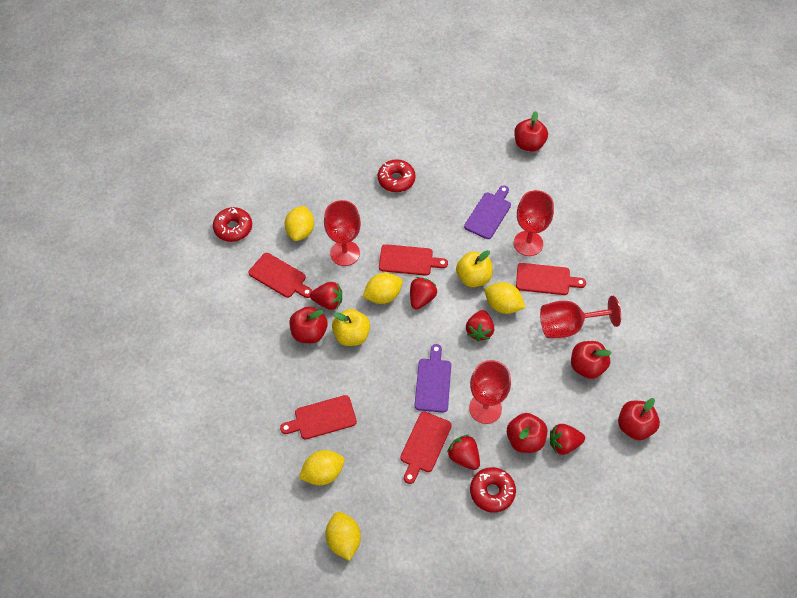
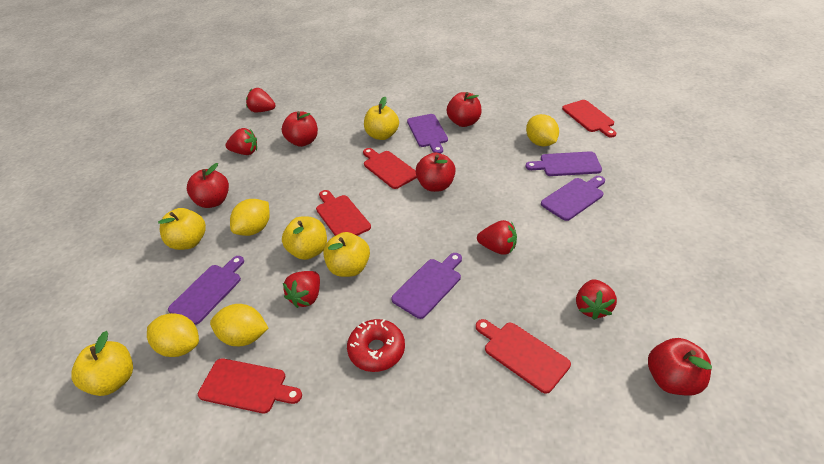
purple cutting board: 2 -> 5
red donut: 3 -> 1
red goblet: 4 -> 0
yellow apple: 2 -> 5
yellow lemon: 5 -> 4

